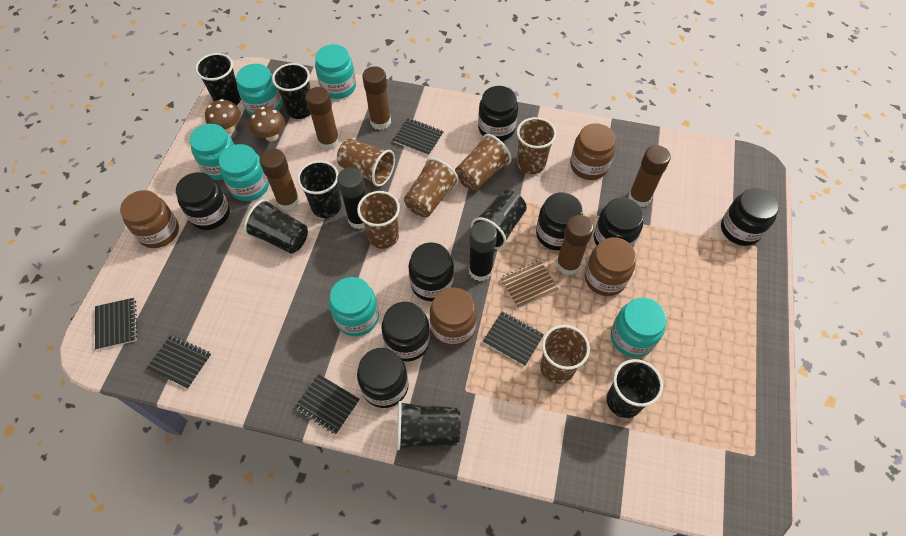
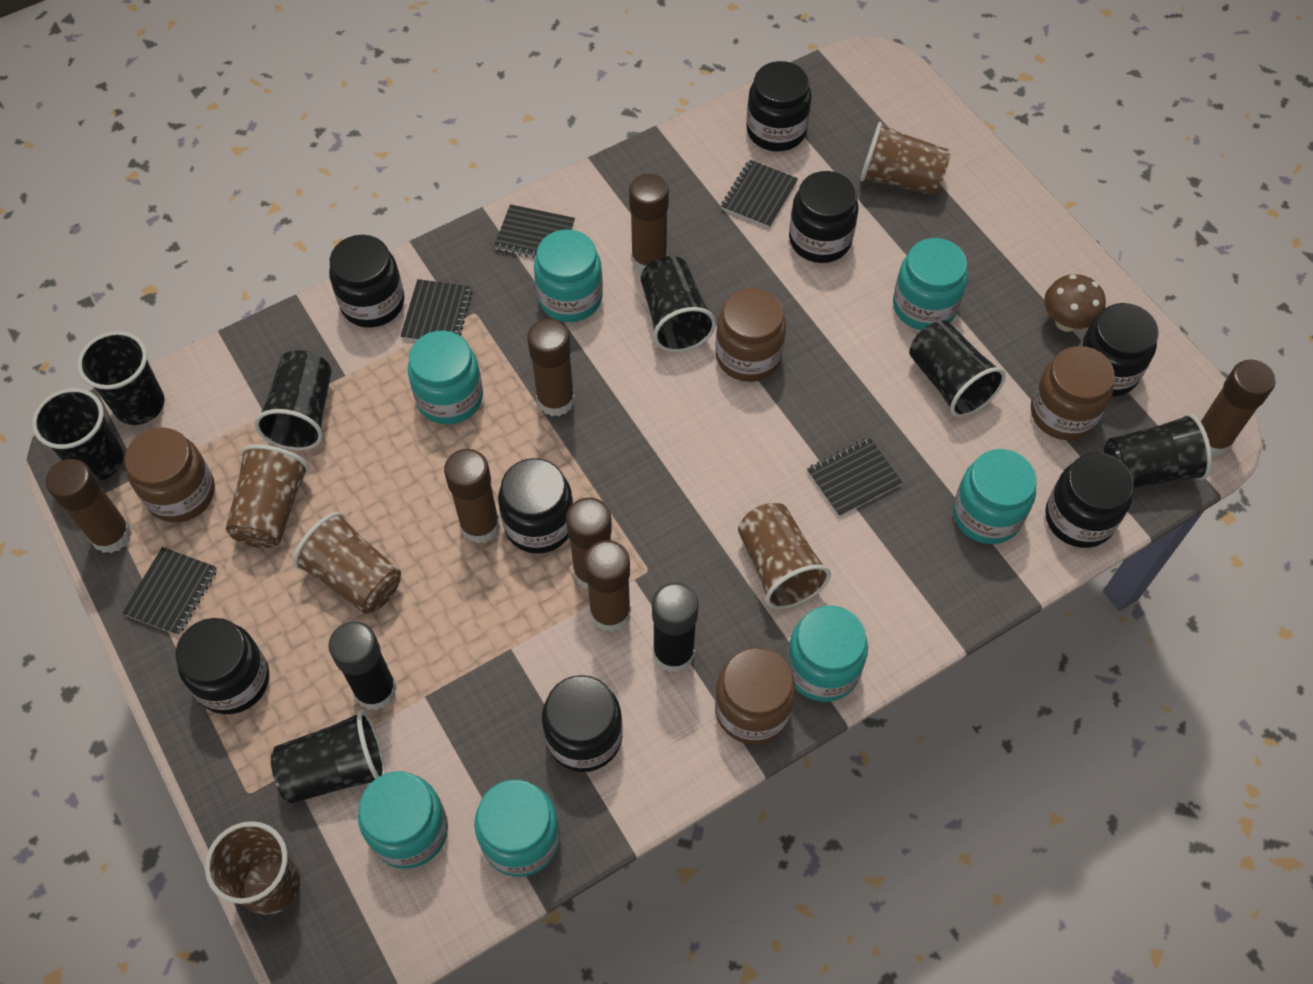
brown cup: 6 -> 5
brown glue stick: 5 -> 7
brown mushroom: 2 -> 1
brown notebook: 1 -> 0
turquoise jar: 6 -> 7

